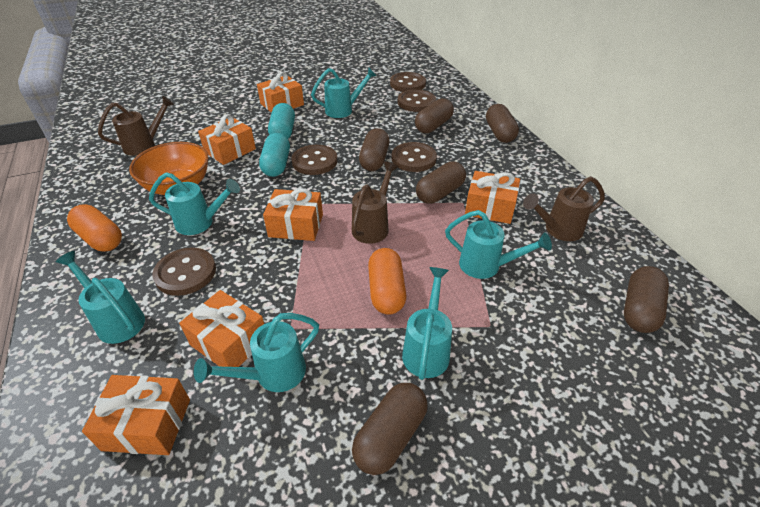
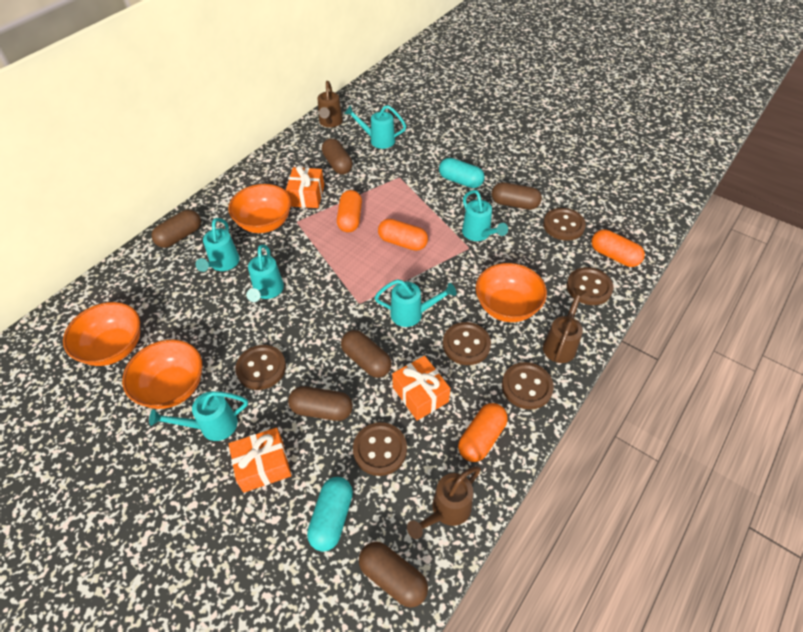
brown button: 5 -> 6
orange bowl: 1 -> 4
orange capsule: 2 -> 4
orange gift: 6 -> 3

